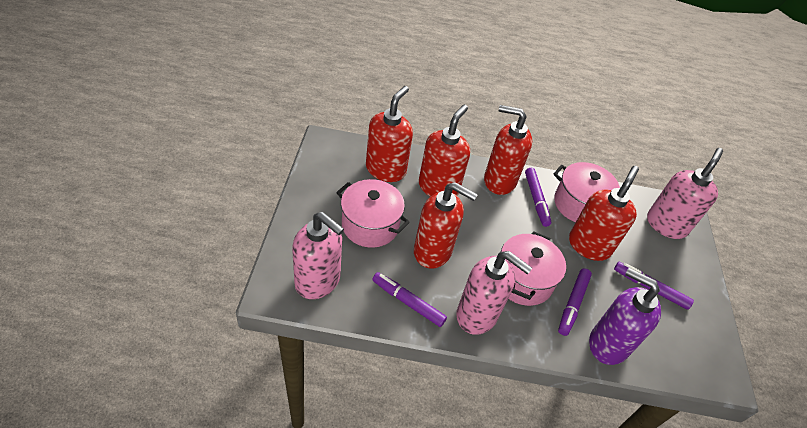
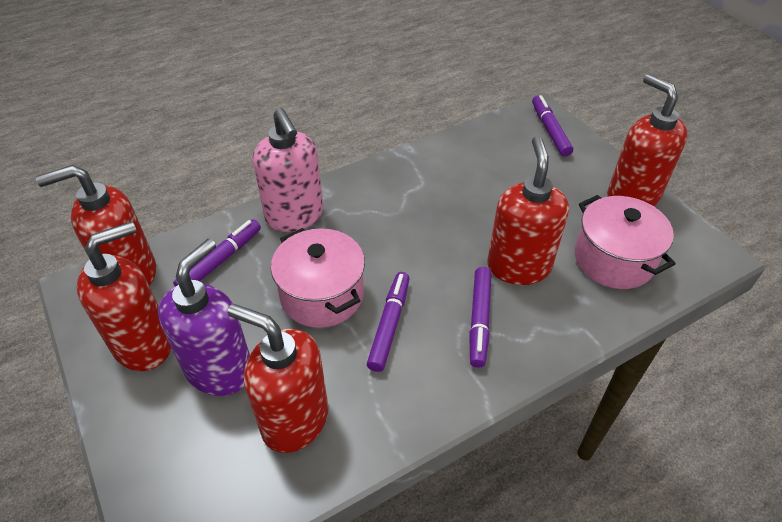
pink pot: 3 -> 2
pink soap dispenser: 3 -> 1

